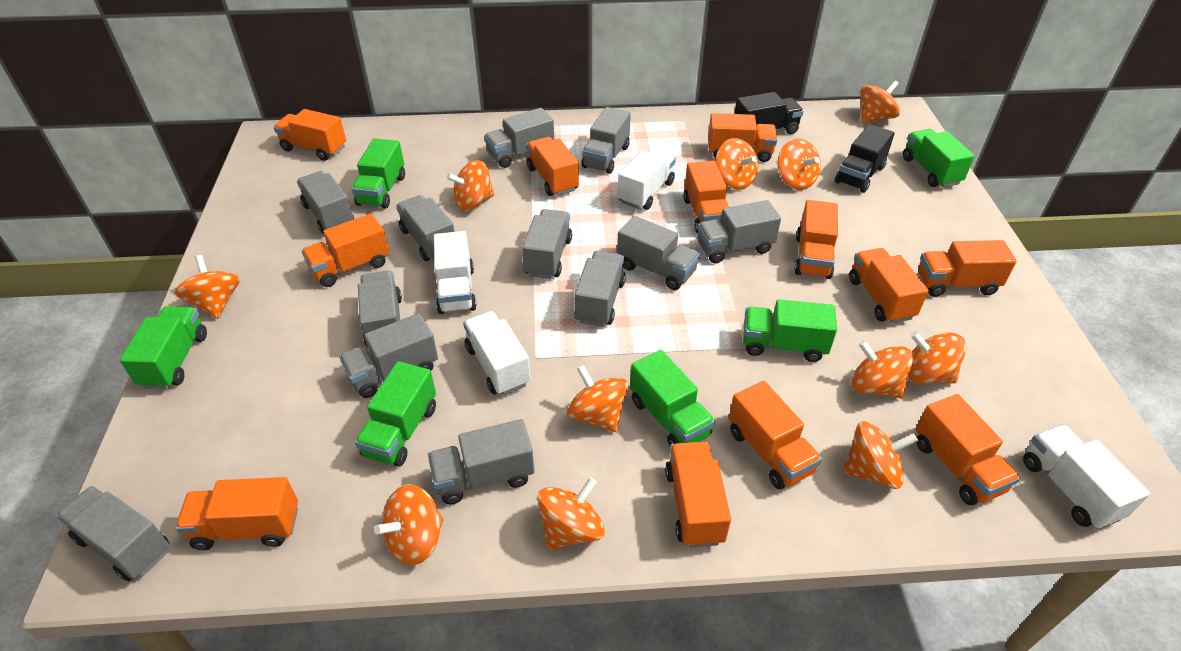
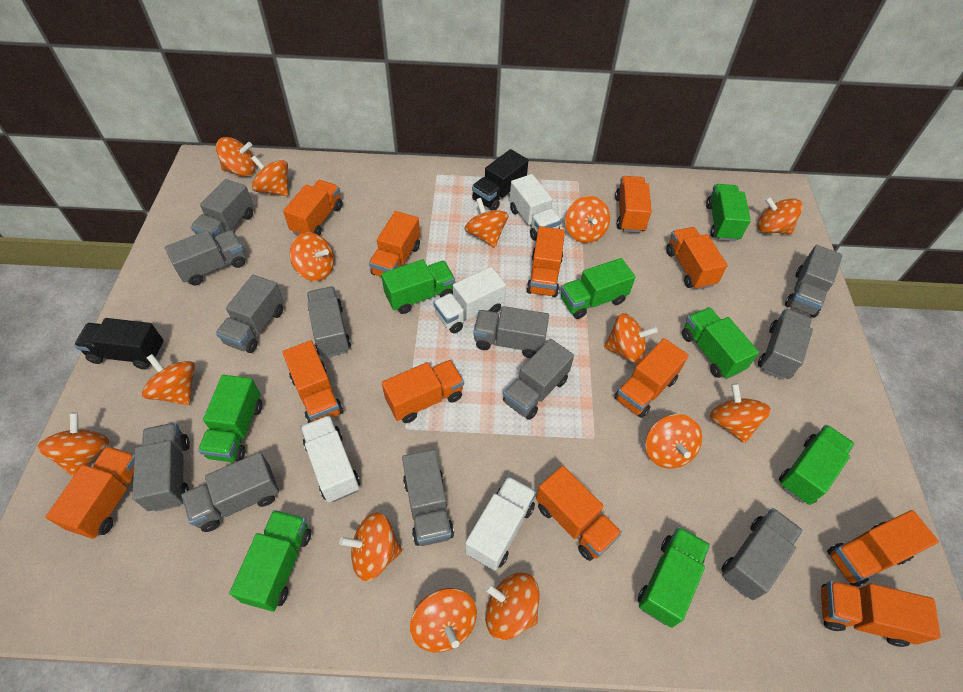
green truck: 6 -> 8
orange spinning top: 11 -> 14

